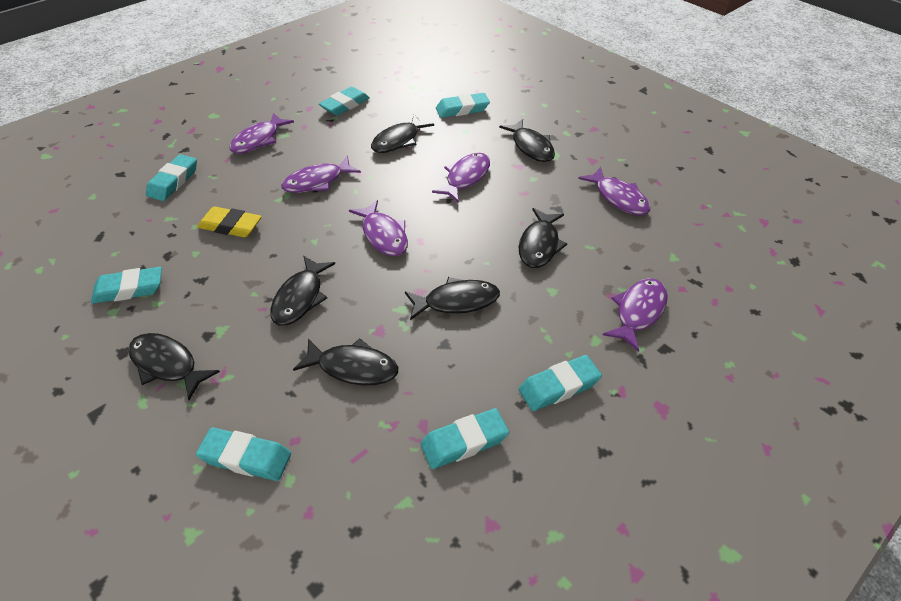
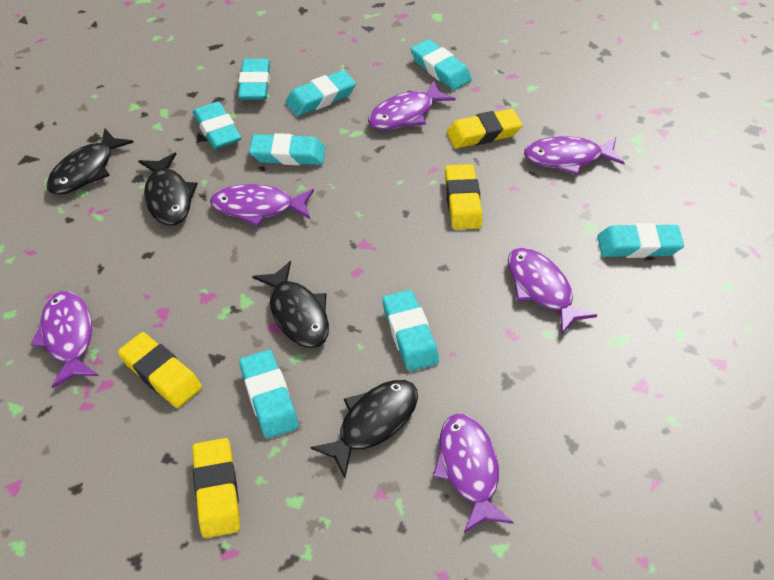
black fish: 7 -> 4
turquoise eraser: 7 -> 8
yellow eraser: 1 -> 4

